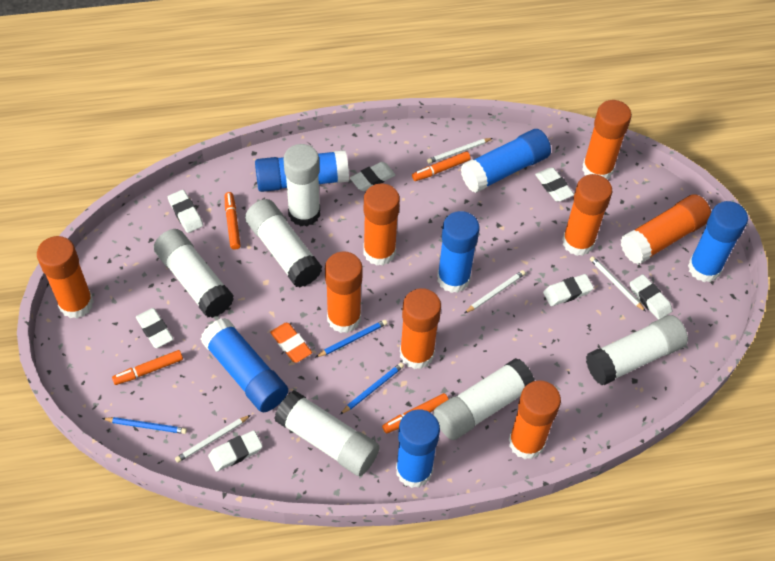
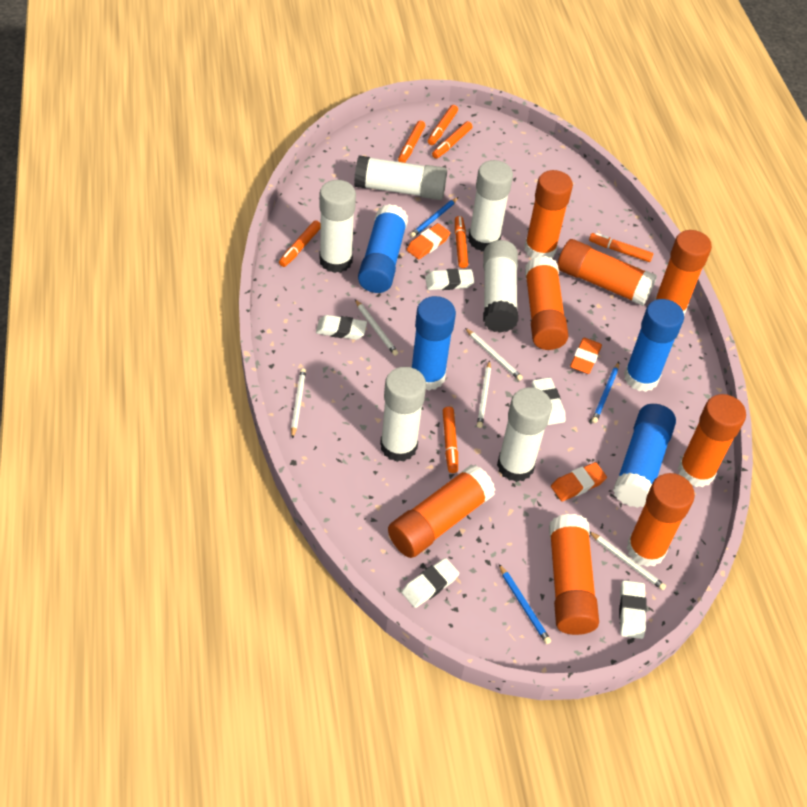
blue glue stick: 6 -> 4
orange eraser: 1 -> 3
orange marker: 4 -> 7
white eraser: 7 -> 5
white pencil: 4 -> 5

